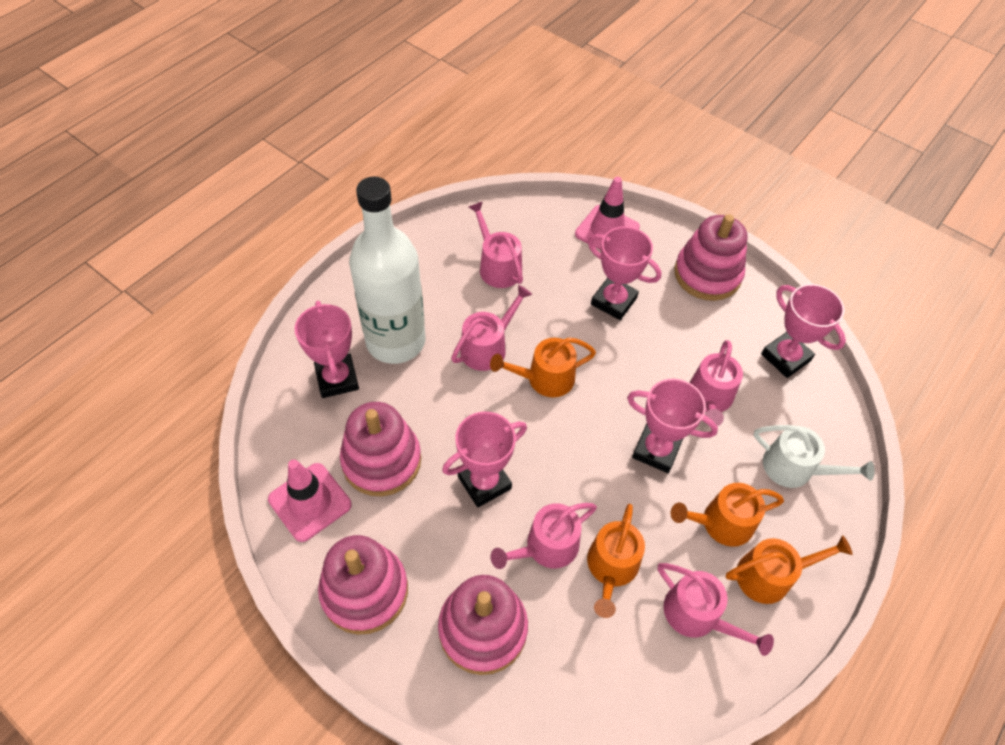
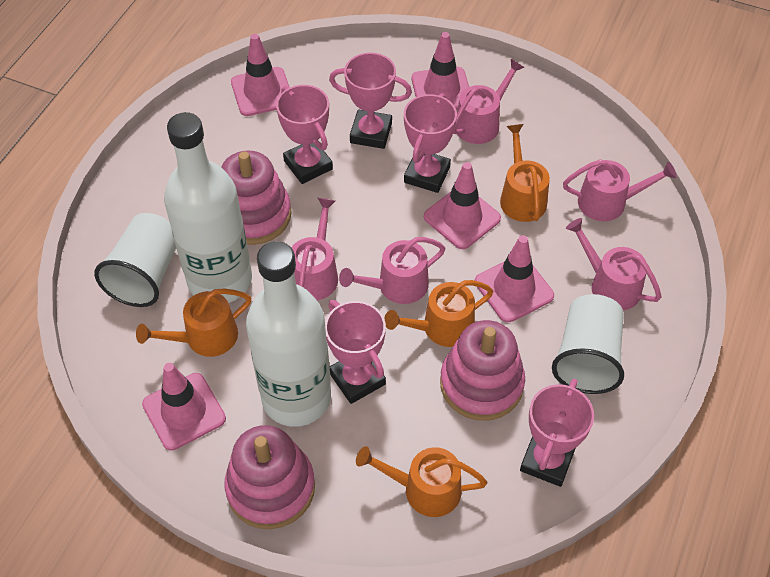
pink stacking toy: 4 -> 3
pink traffic cone: 2 -> 5
white bottle: 1 -> 2
white cup: 0 -> 2
white watering can: 1 -> 0

